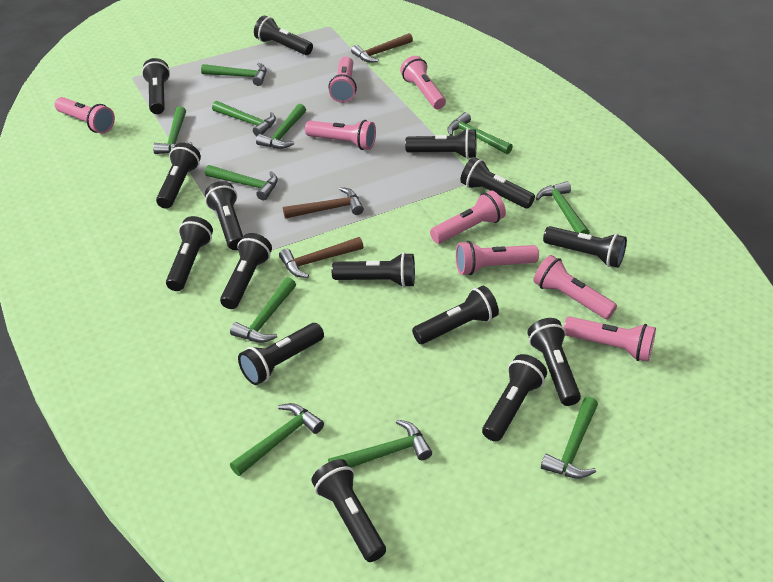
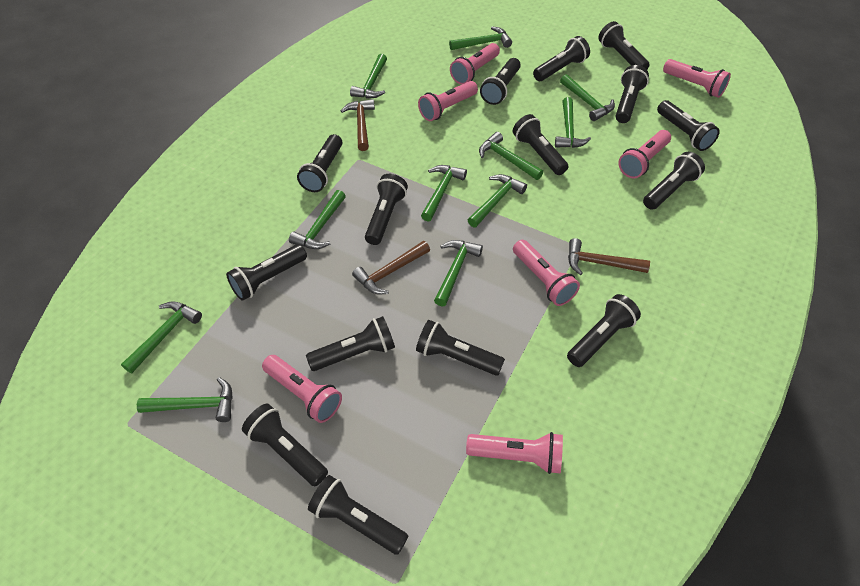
pink flashlight: 8 -> 7

